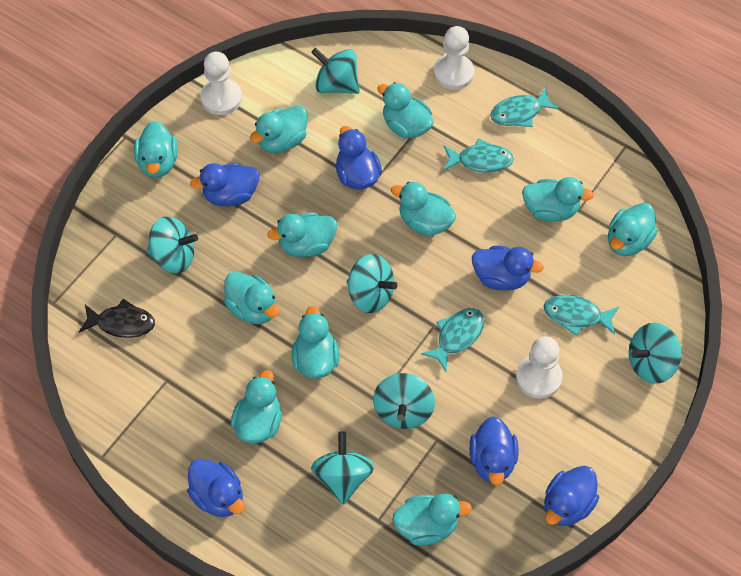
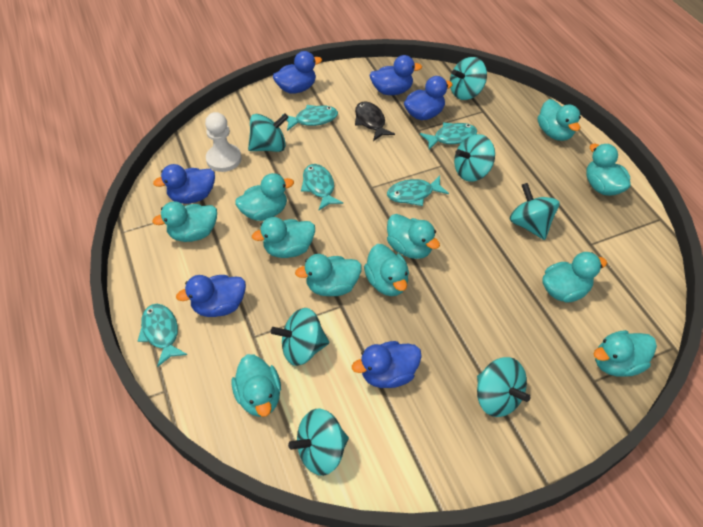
turquoise fish: 4 -> 5
turquoise spinning top: 6 -> 7
white pawn: 3 -> 1

